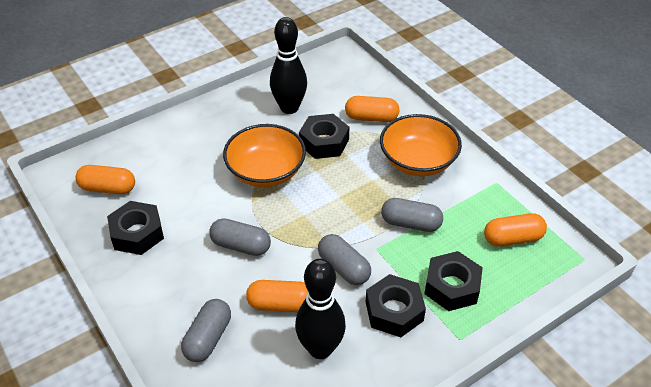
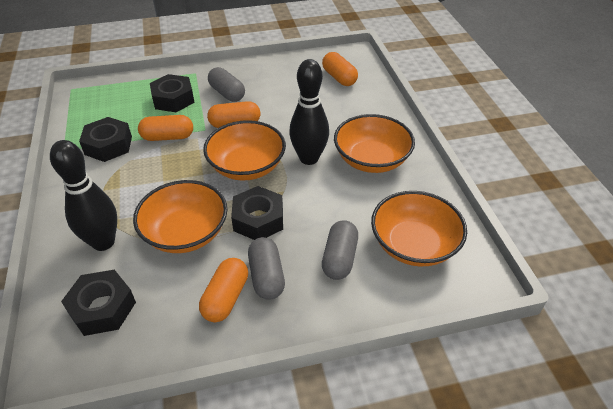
grey capsule: 4 -> 3
orange bowl: 2 -> 4

